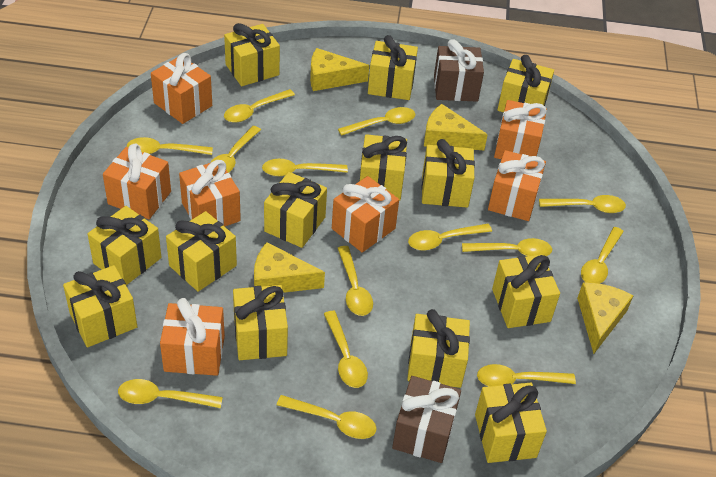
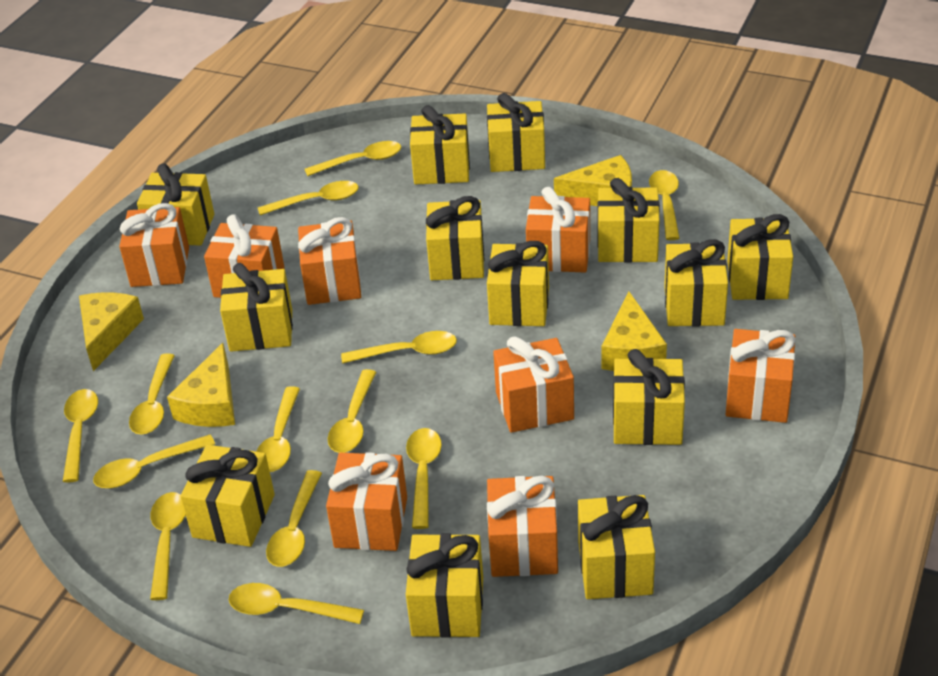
brown gift: 2 -> 0
orange gift: 7 -> 8
yellow spoon: 14 -> 13

